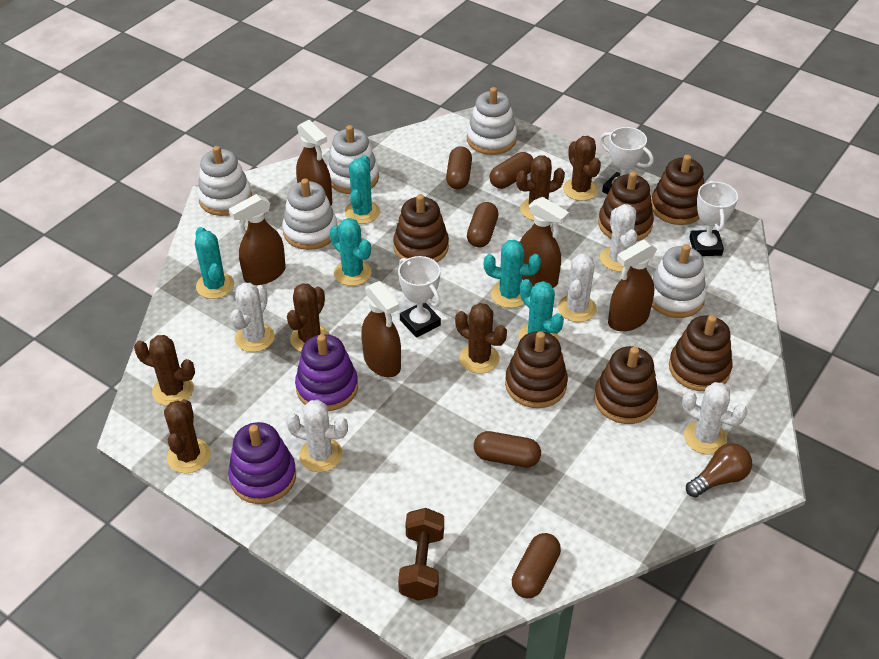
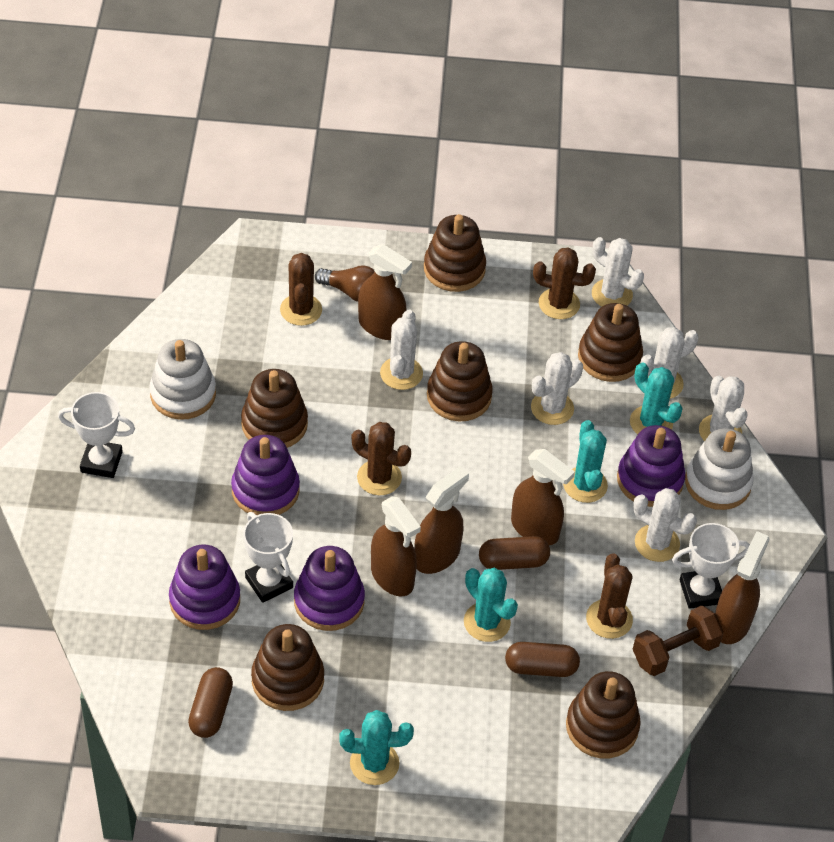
brown cactus: 6 -> 4
brown capsule: 5 -> 3
purple stacking toy: 2 -> 4
turquoise cactus: 5 -> 4
white cactus: 5 -> 6
white stacking toy: 5 -> 2

